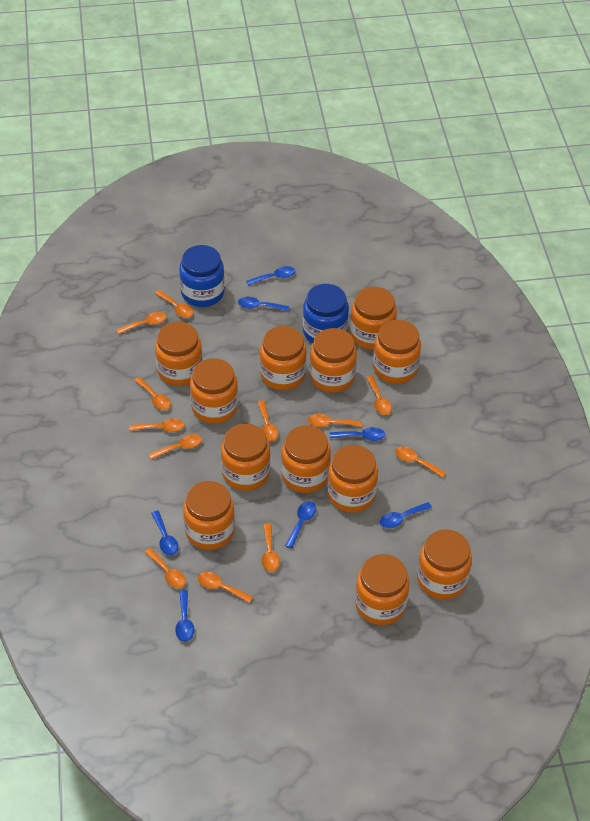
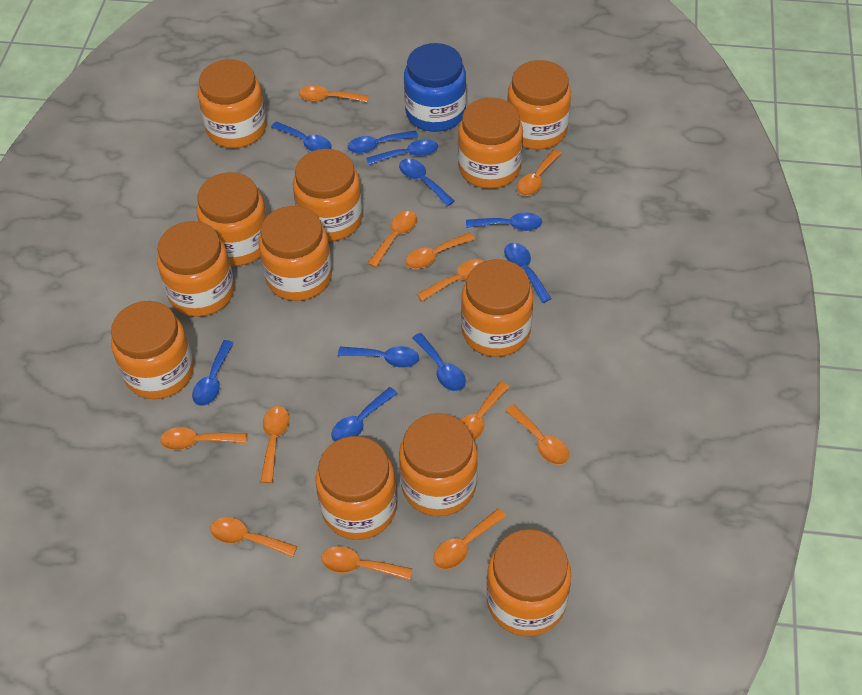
blue jar: 2 -> 1
blue spoon: 7 -> 10

